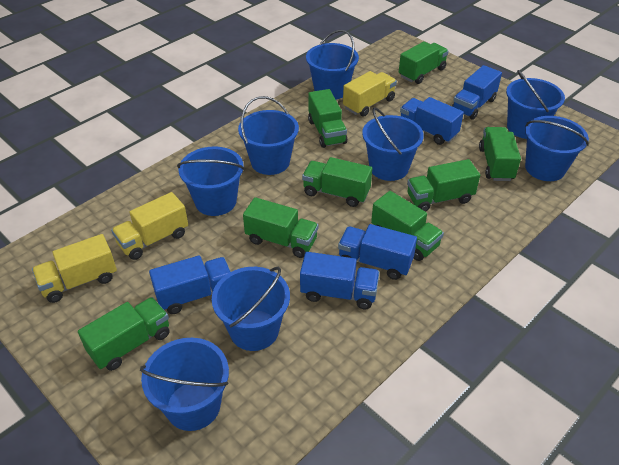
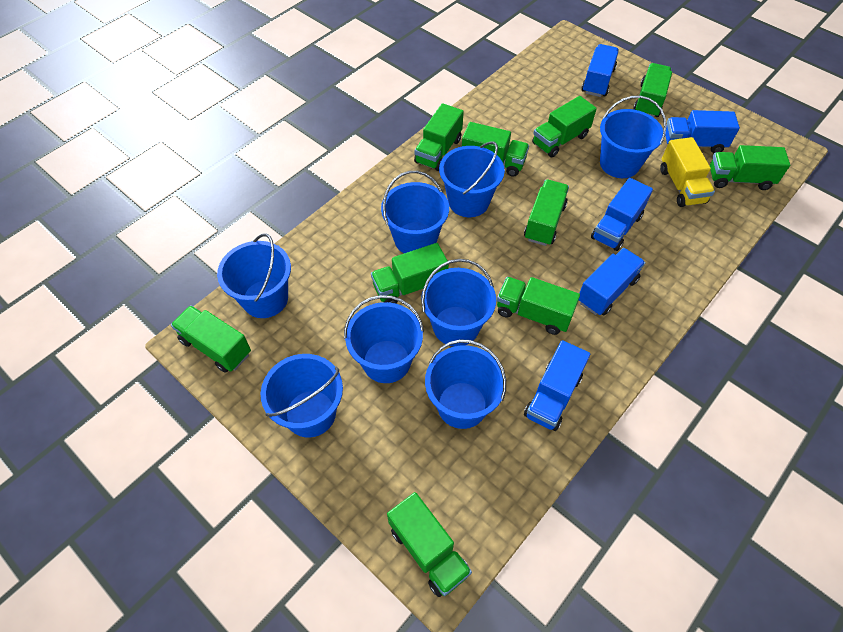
green truck: 8 -> 10
yellow truck: 3 -> 1

